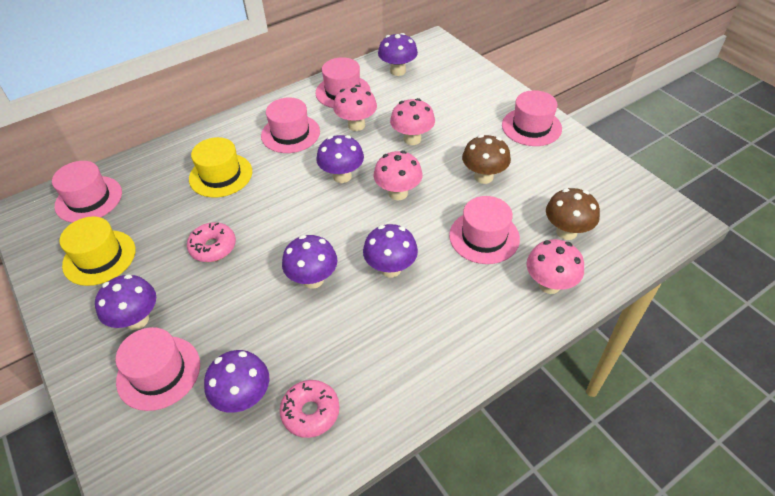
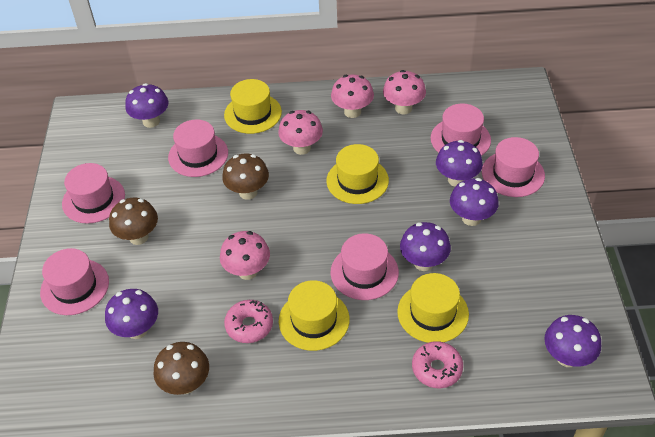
brown mushroom: 2 -> 3
yellow hat: 2 -> 4

